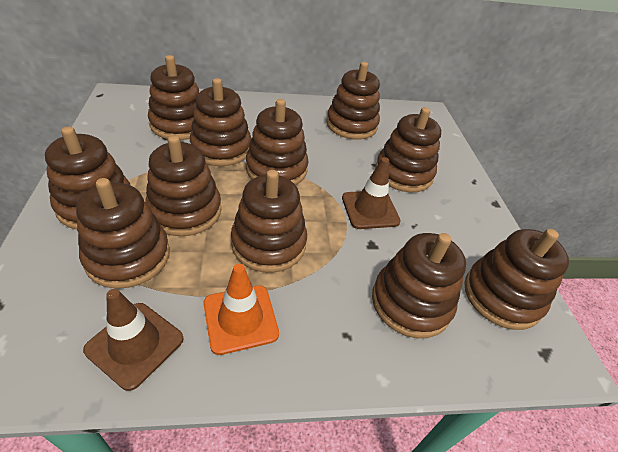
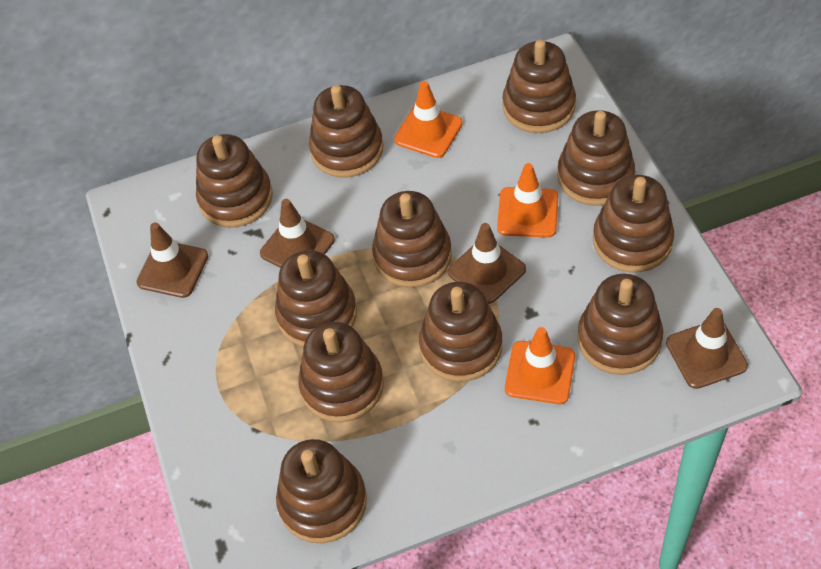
brown traffic cone: 2 -> 4
orange traffic cone: 1 -> 3

